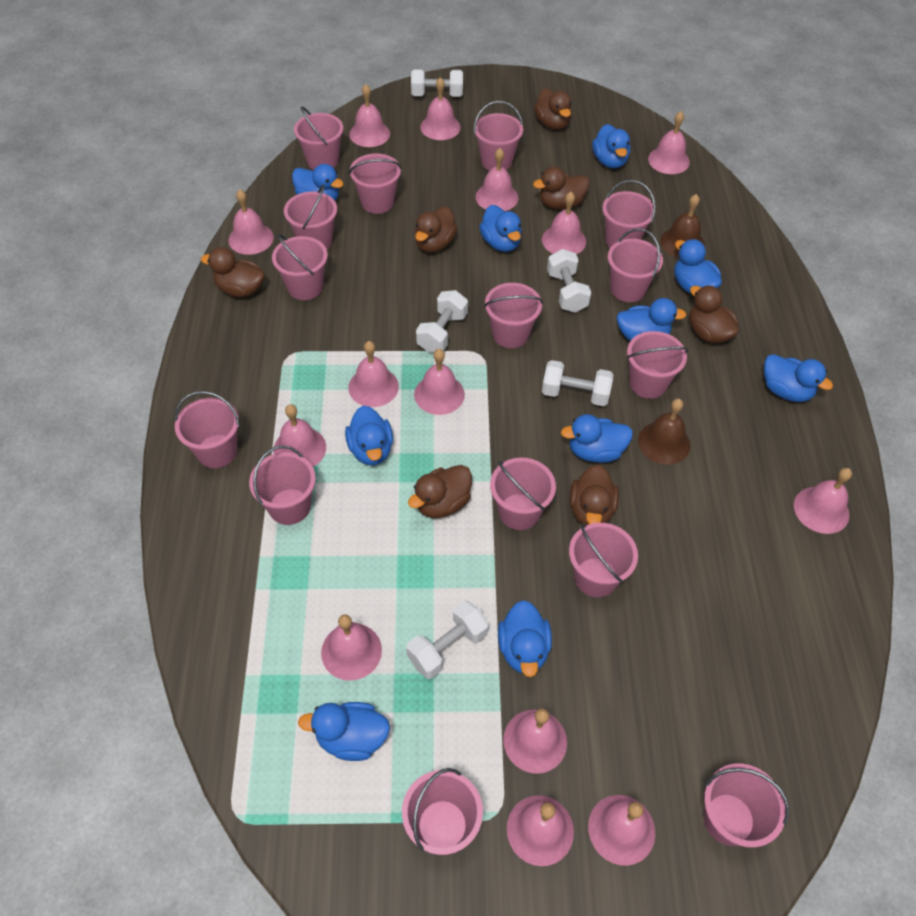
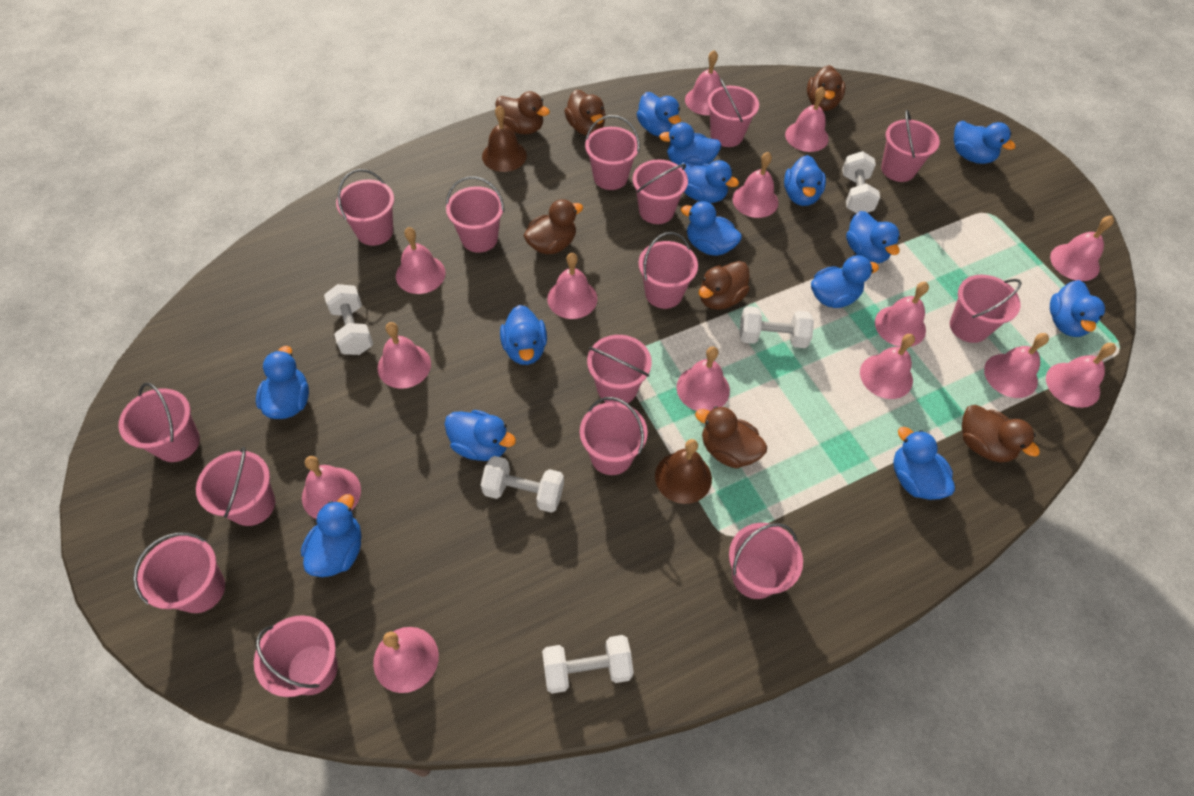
blue duck: 10 -> 14

